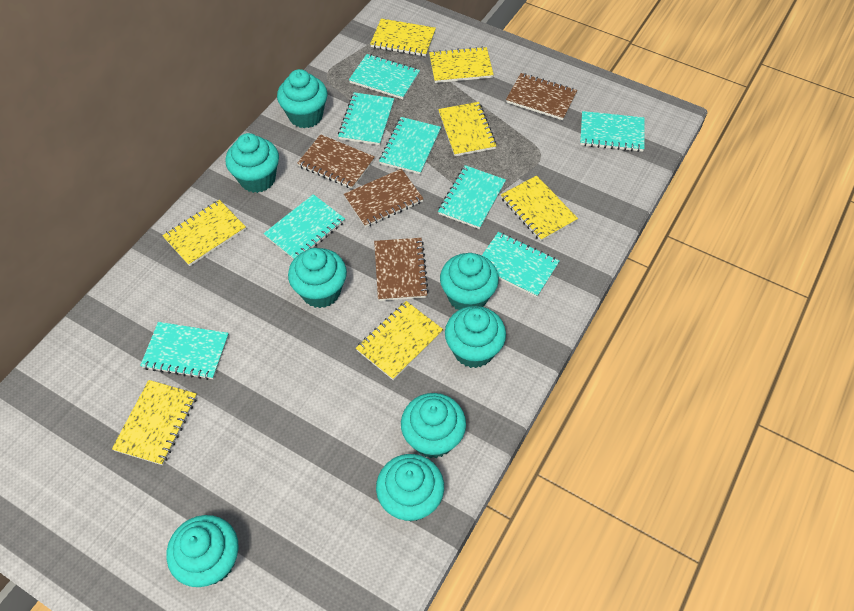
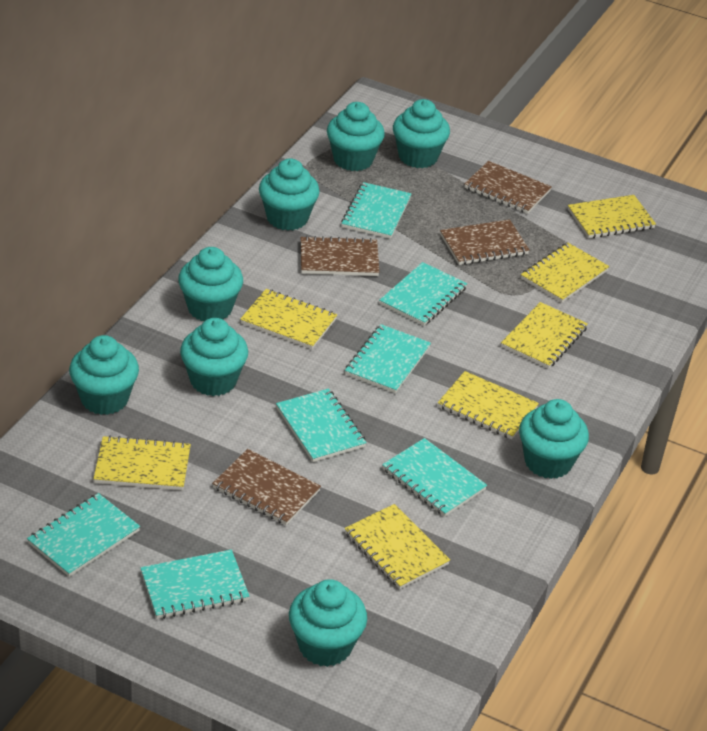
turquoise notebook: 8 -> 7

